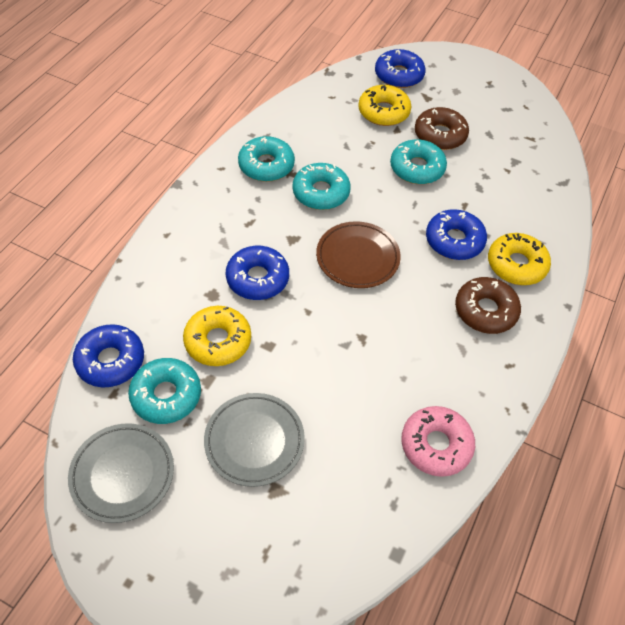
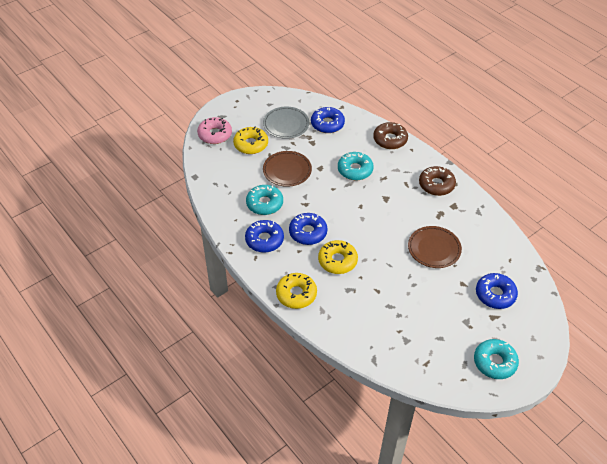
brown plate: 1 -> 2
grey plate: 2 -> 1
turquoise donut: 4 -> 3

